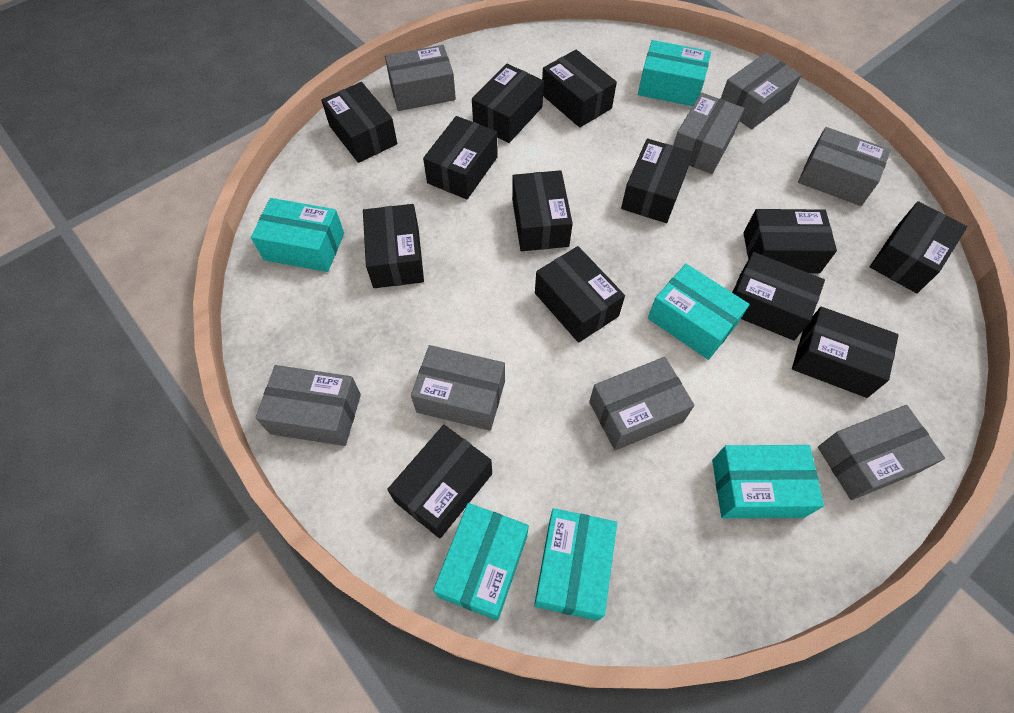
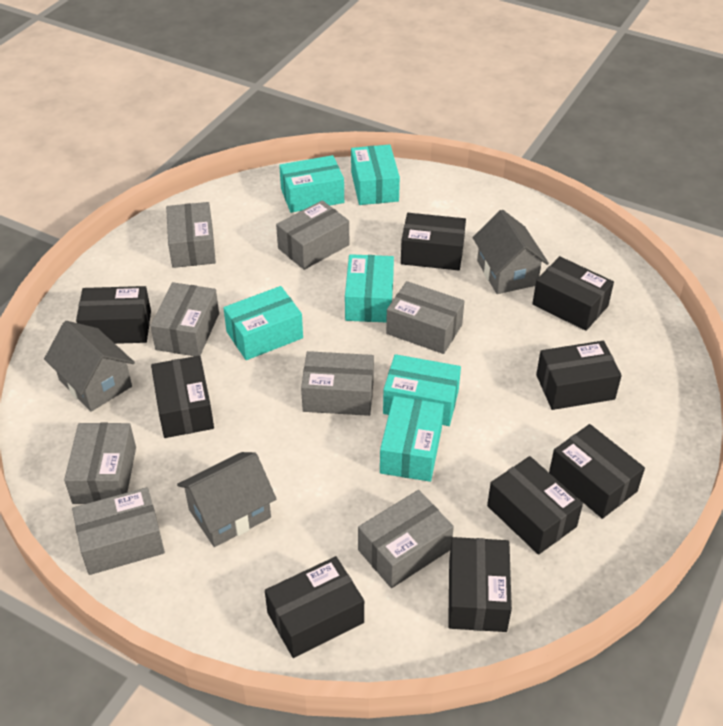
black box: 13 -> 9
grey house: 0 -> 3

